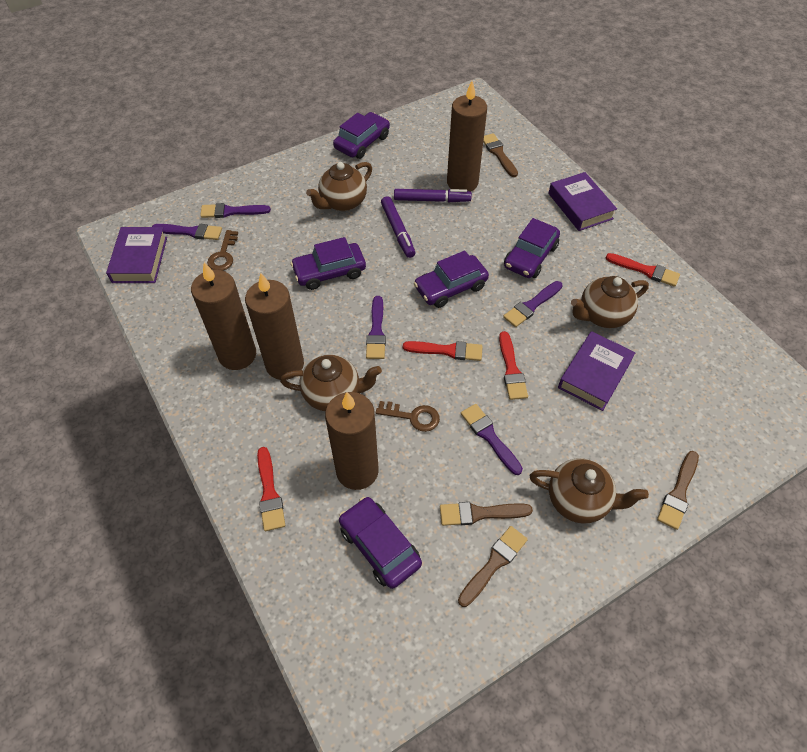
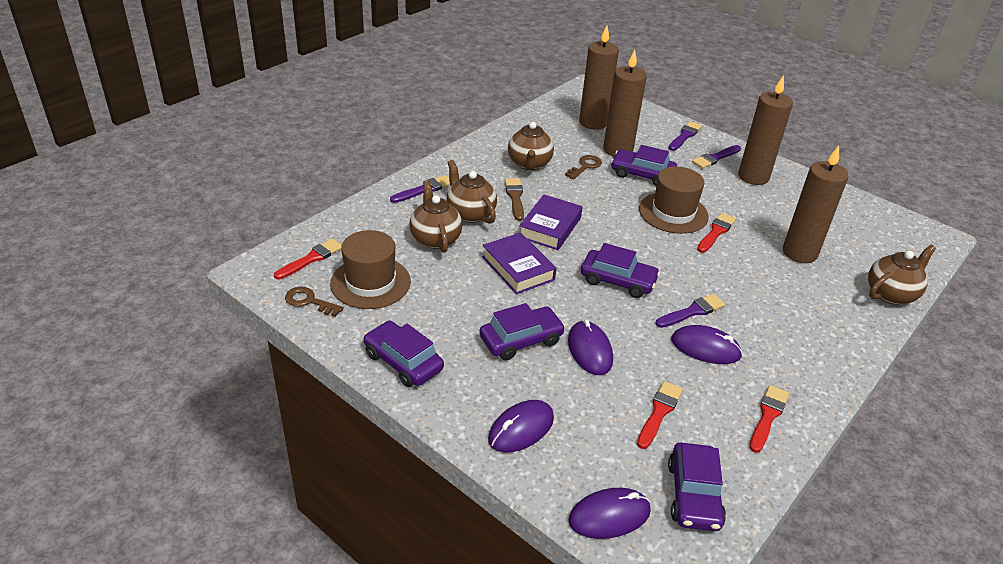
brown brush: 4 -> 1
brown hat: 0 -> 2
purple book: 3 -> 2
purple brush: 5 -> 4
purple marker: 2 -> 0
purple mouse: 0 -> 4

